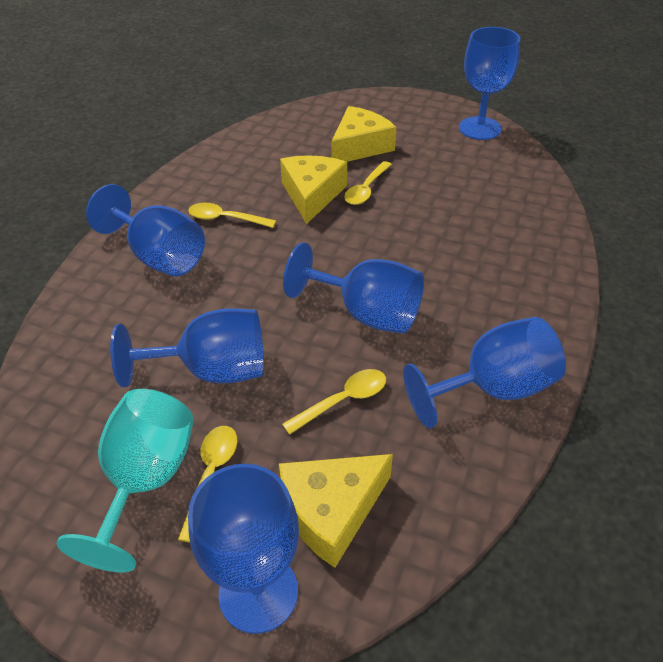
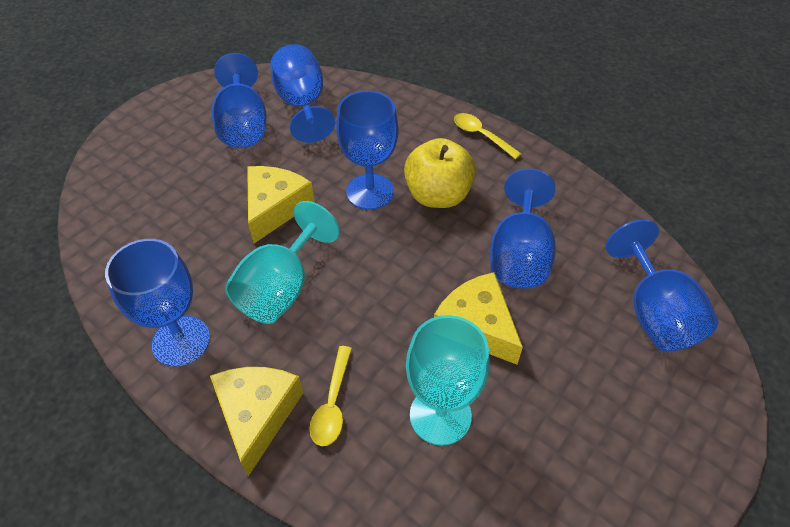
turquoise goblet: 1 -> 2
yellow apple: 0 -> 1
yellow spoon: 4 -> 2

